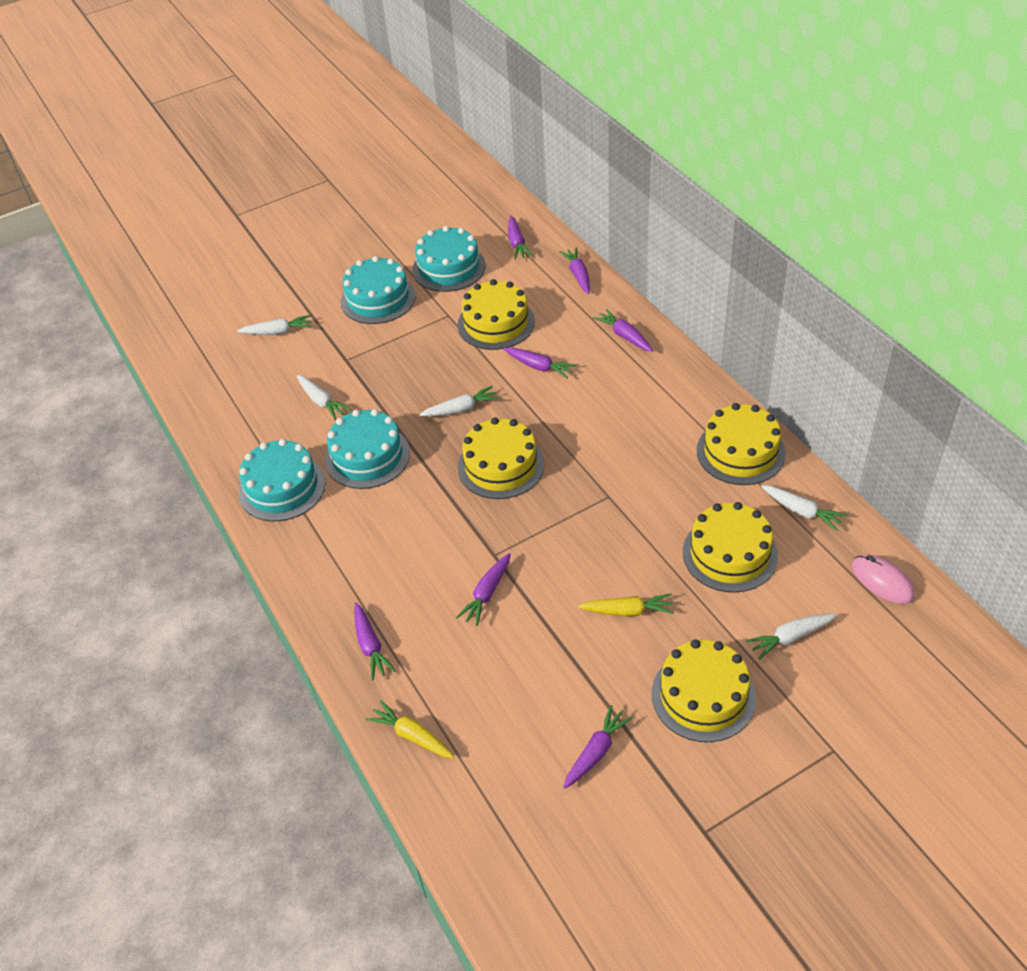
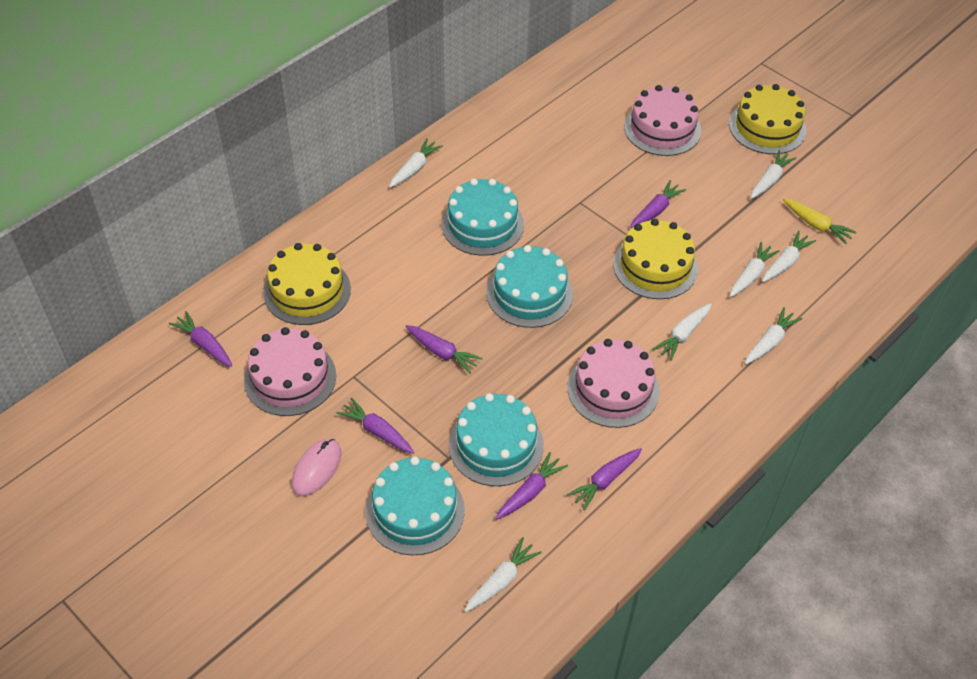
pink cake: 0 -> 3
purple carrot: 7 -> 6
white carrot: 5 -> 7
yellow cake: 5 -> 3
yellow carrot: 2 -> 1

